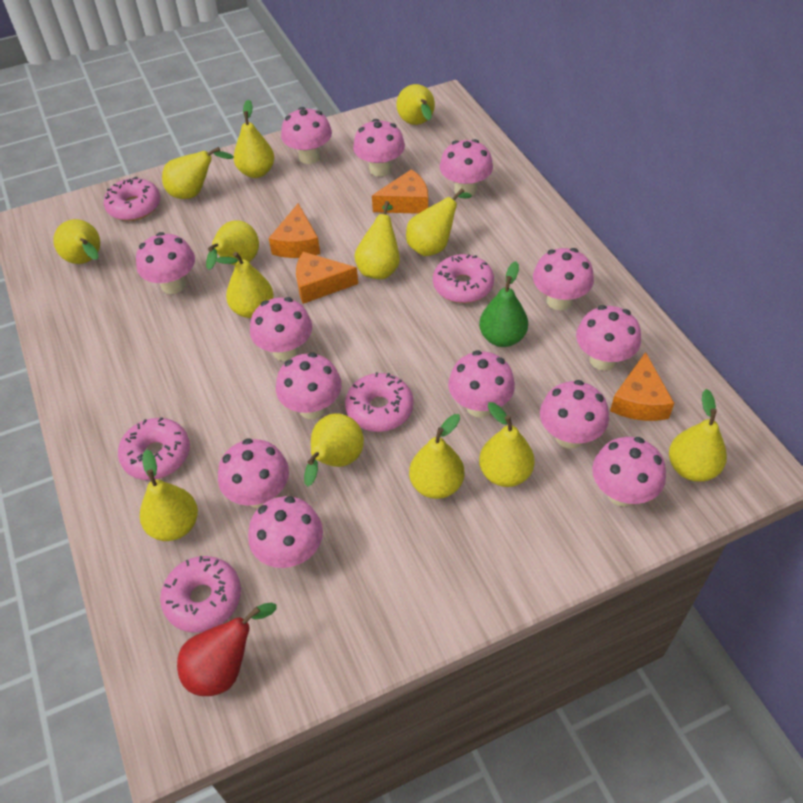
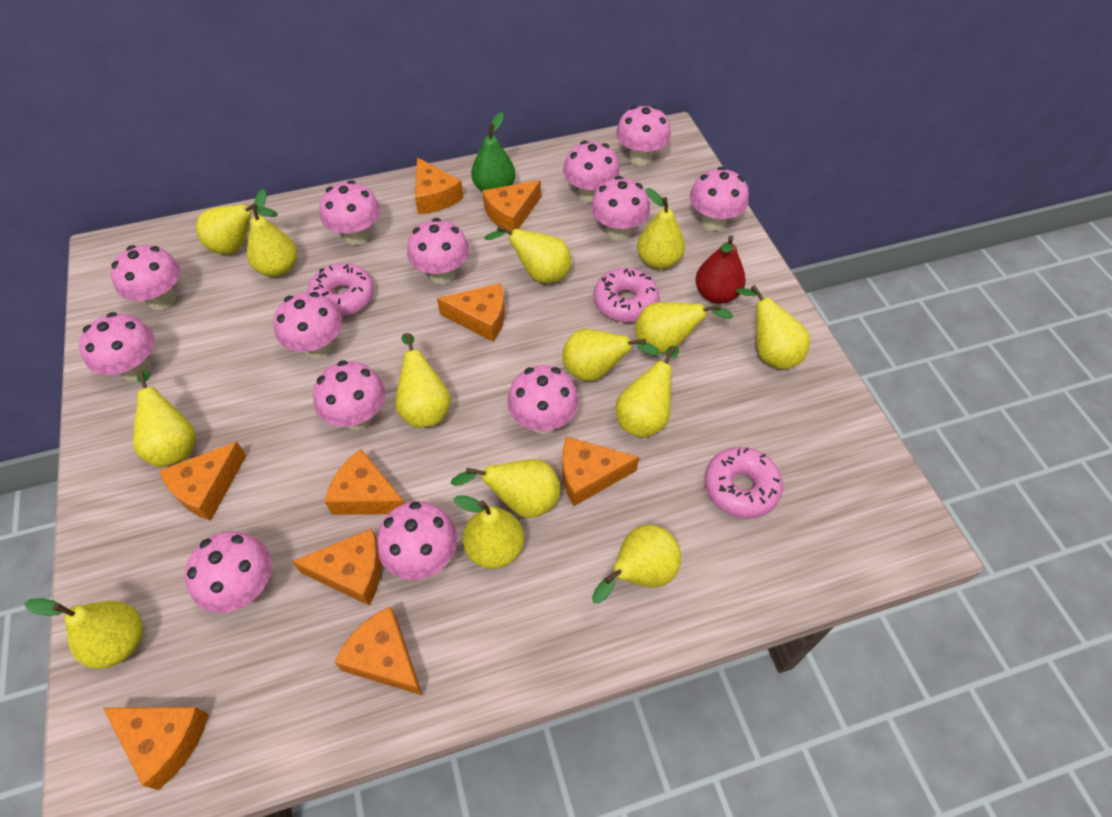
orange cheese: 4 -> 9
pink donut: 5 -> 3
yellow pear: 13 -> 14

